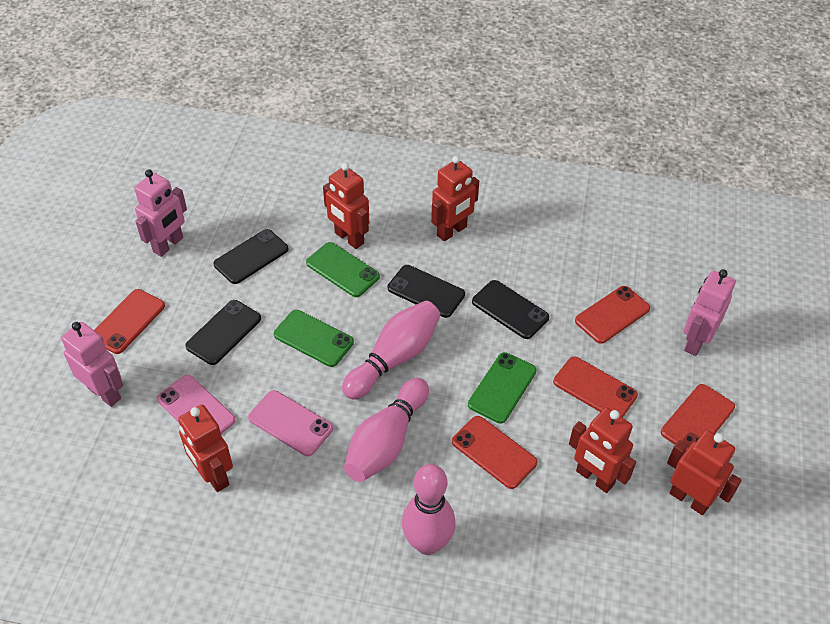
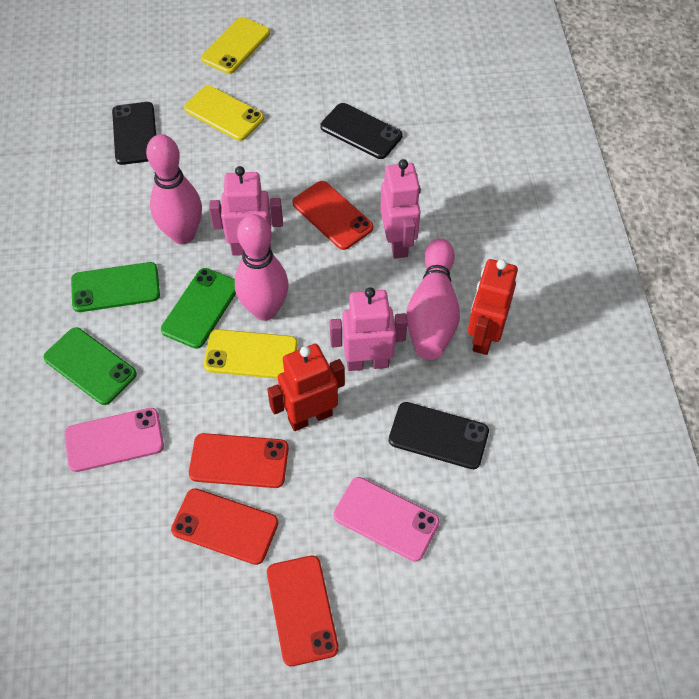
black phone: 4 -> 3
red phone: 5 -> 4
red robot: 5 -> 2
yellow phone: 0 -> 3

